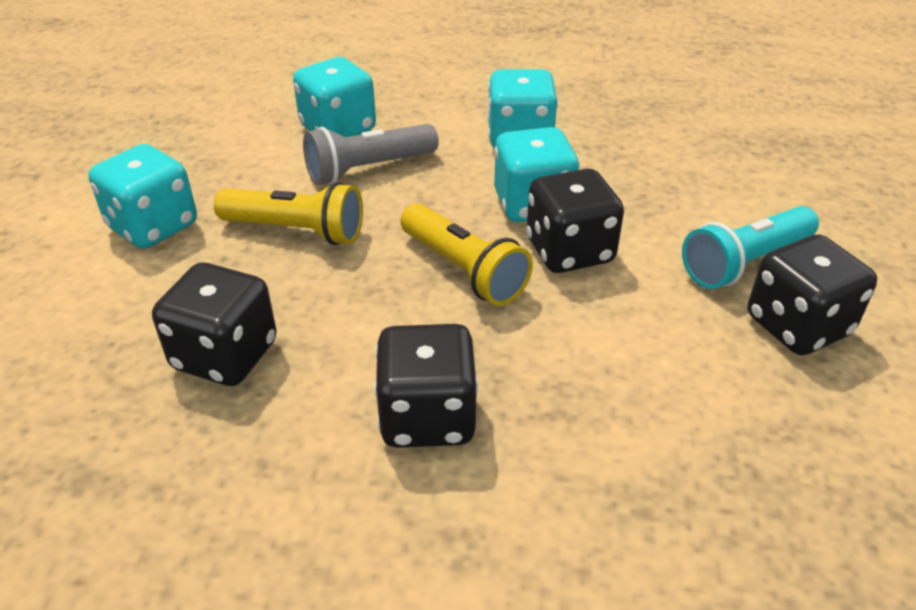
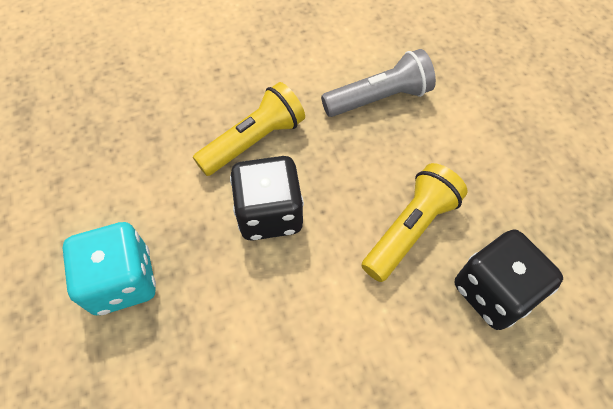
black dice: 4 -> 2
turquoise dice: 4 -> 1
turquoise flashlight: 1 -> 0

